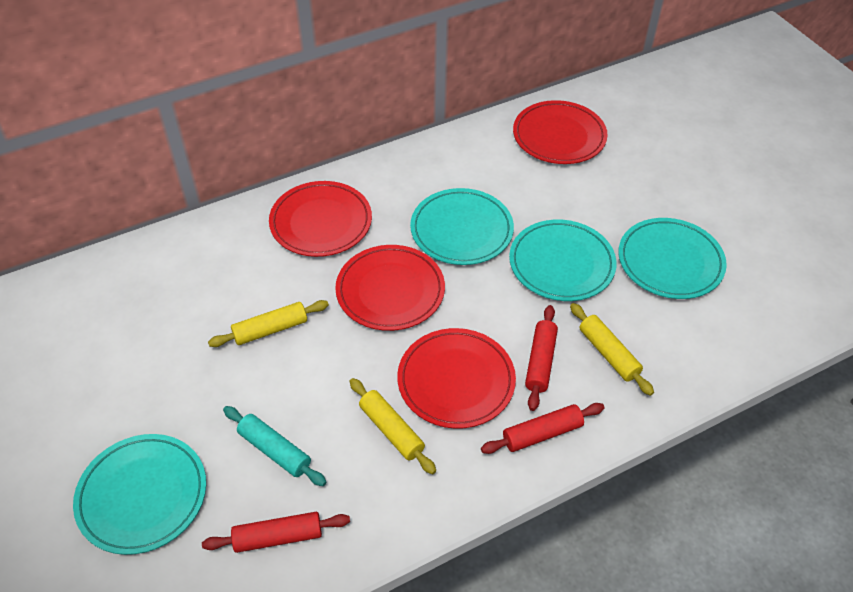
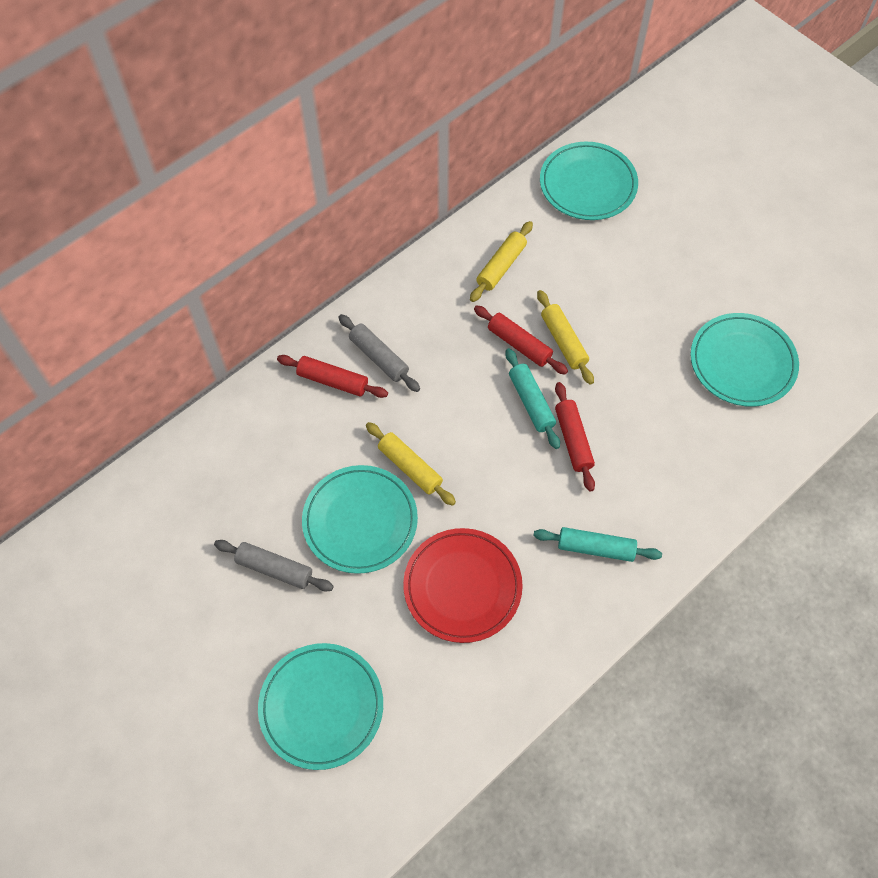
grey rolling pin: 0 -> 2
red plate: 4 -> 1
turquoise rolling pin: 1 -> 2

